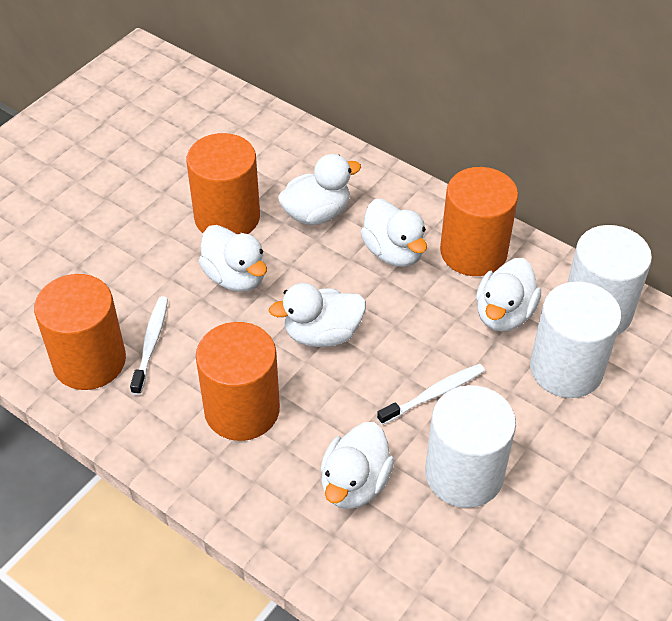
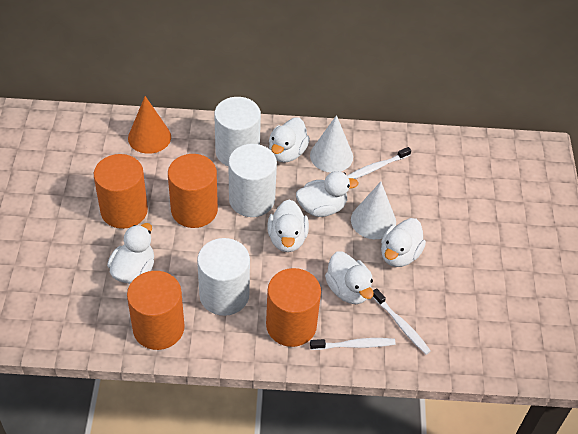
orange cone: 0 -> 1
white cone: 0 -> 2
white toothbrush: 2 -> 3

